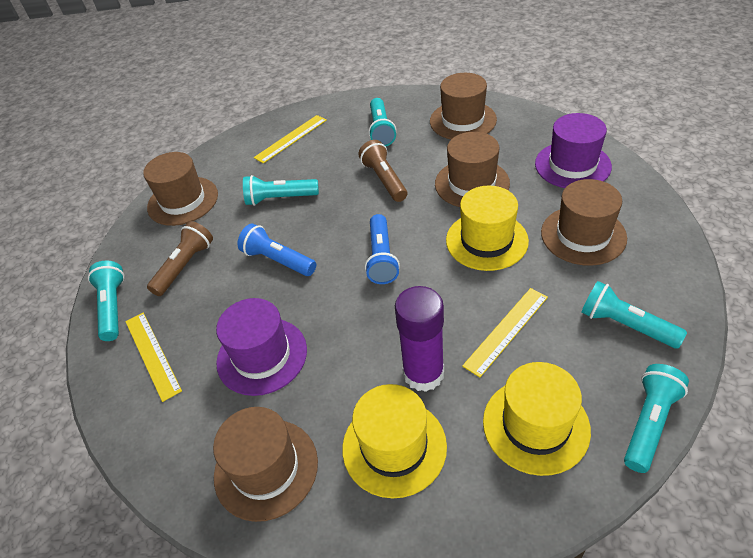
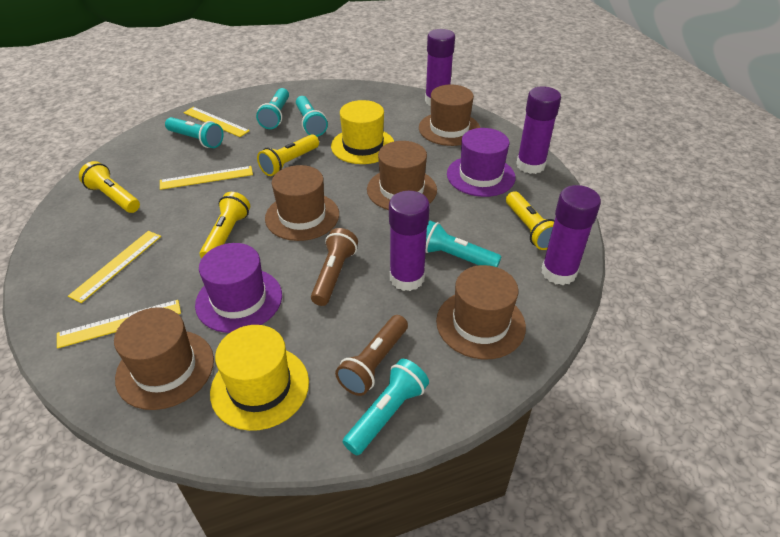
blue flashlight: 2 -> 0
purple glue stick: 1 -> 4
yellow flashlight: 0 -> 4
yellow hat: 3 -> 2
yellow ruler: 3 -> 4

